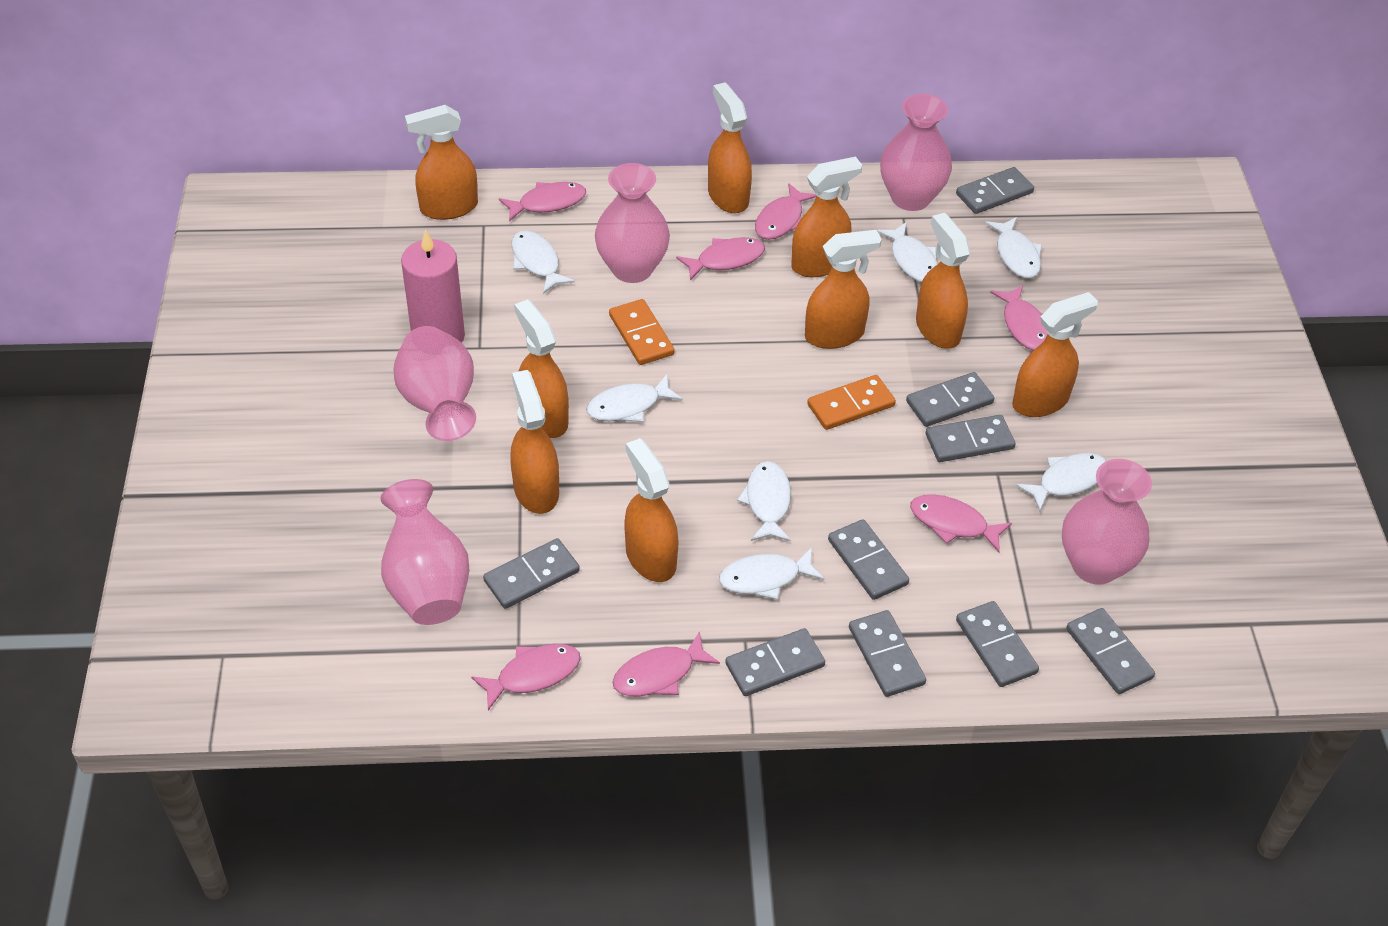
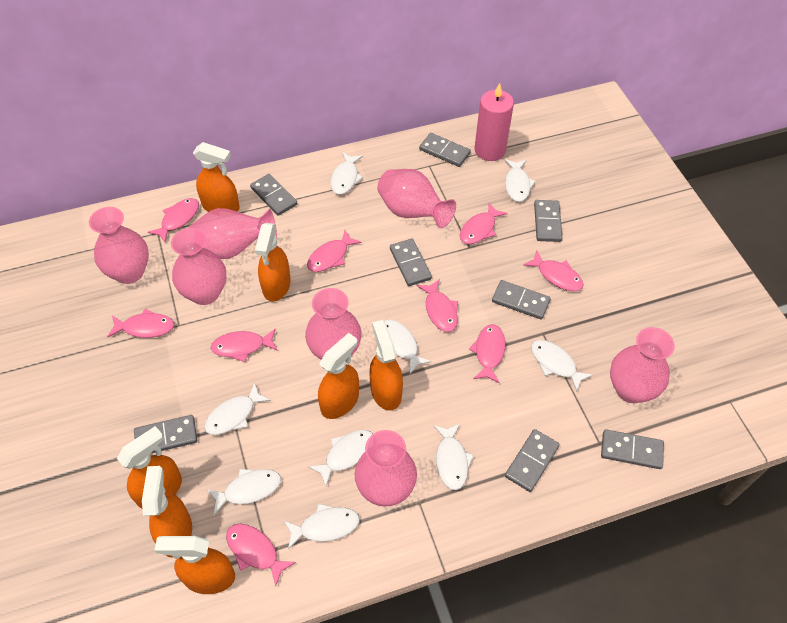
grey domino: 9 -> 8
orange domino: 2 -> 0
orange spray bottle: 9 -> 7
pink fish: 7 -> 9
pink vase: 5 -> 7
white fish: 7 -> 9

